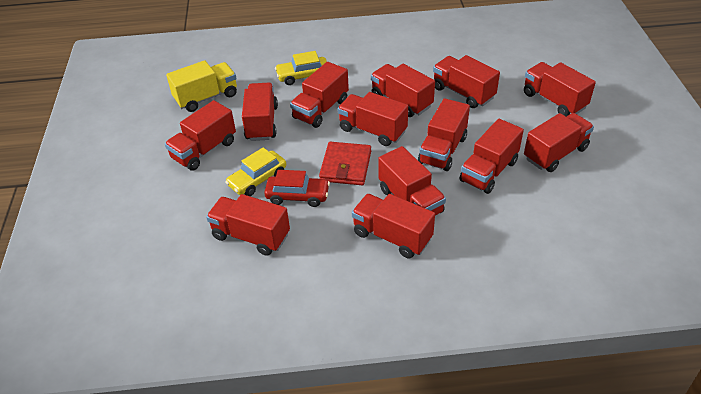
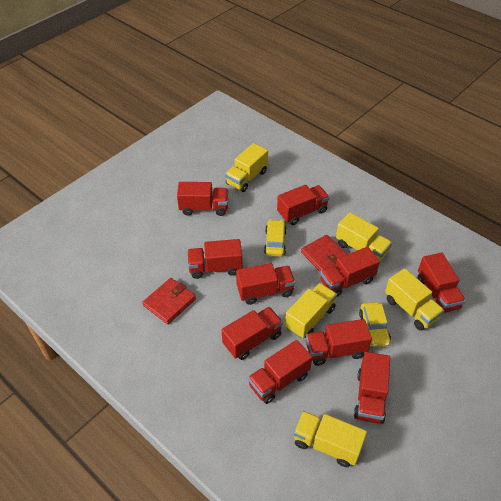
red car: 1 -> 0
red truck: 13 -> 10
red wallet: 1 -> 2
yellow truck: 1 -> 5

